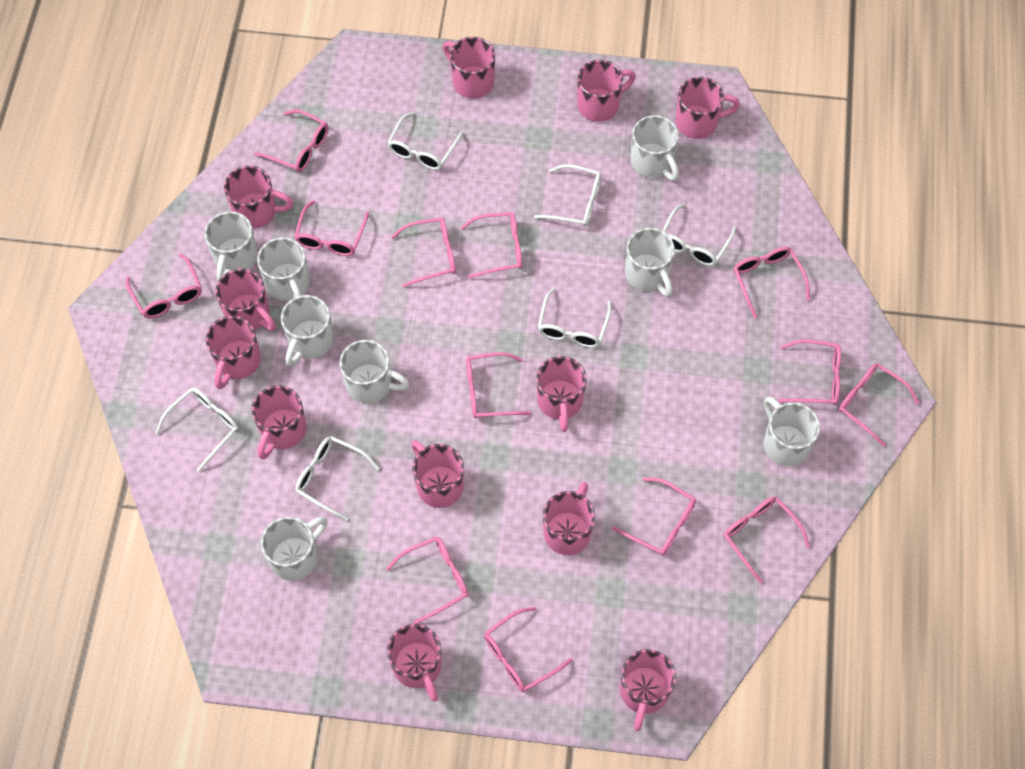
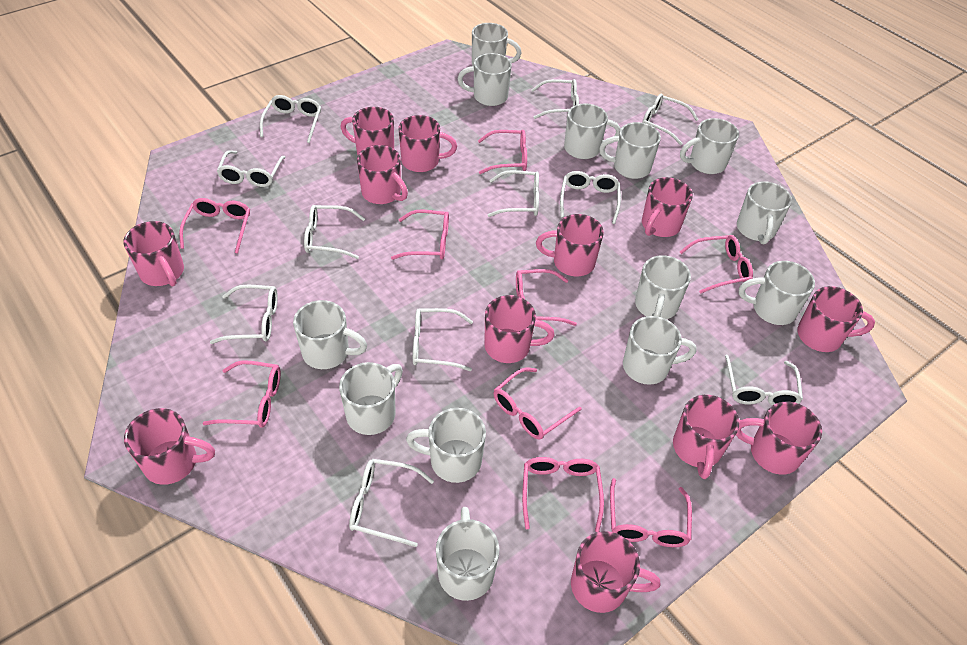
pink glasses: 13 -> 9
white glasses: 6 -> 11
white mug: 8 -> 13

